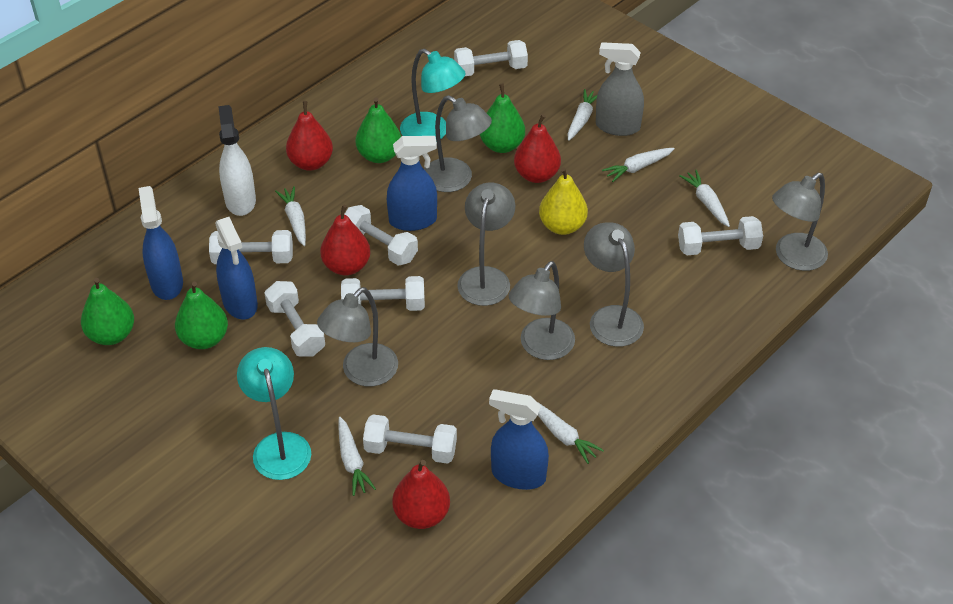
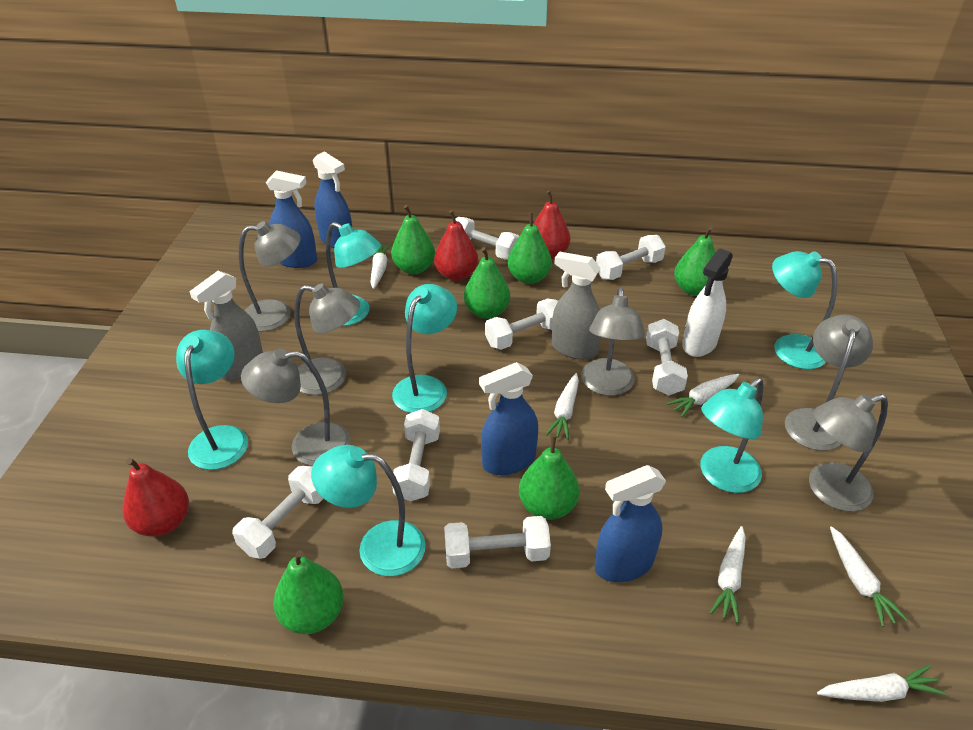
green pear: 4 -> 6
grey spray bottle: 1 -> 2
red pear: 4 -> 3
turquoise lamp: 2 -> 6
yellow pear: 1 -> 0

